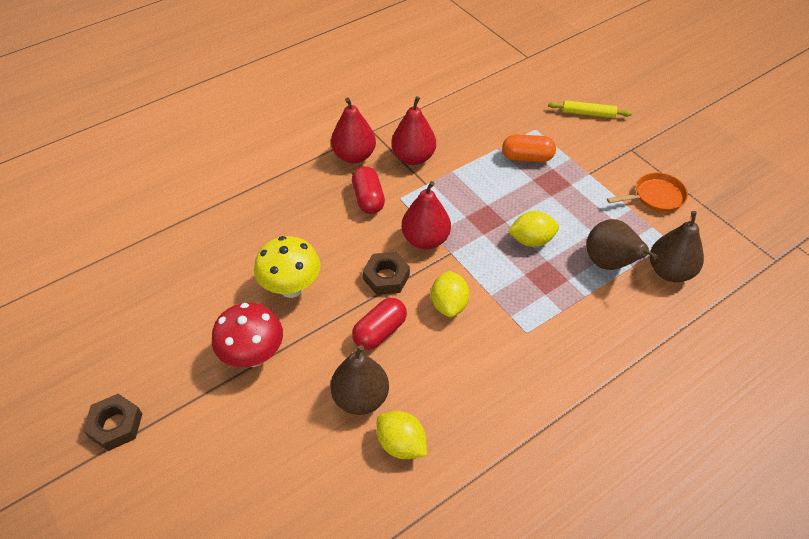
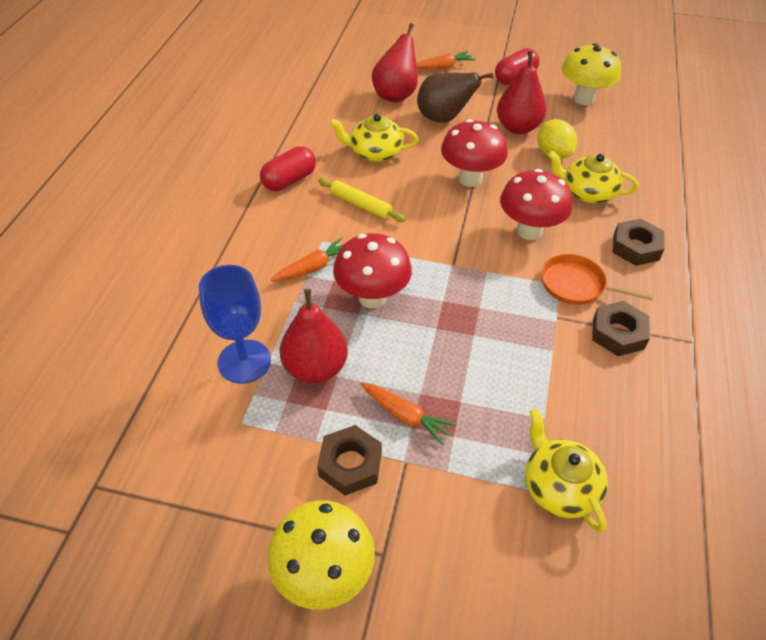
blue goblet: 0 -> 1
brown nut: 2 -> 3
brown pear: 3 -> 1
orange capsule: 1 -> 0
orange carrot: 0 -> 3
red mushroom: 1 -> 3
yellow lemon: 3 -> 1
yellow mushroom: 1 -> 2
yellow teapot: 0 -> 3

